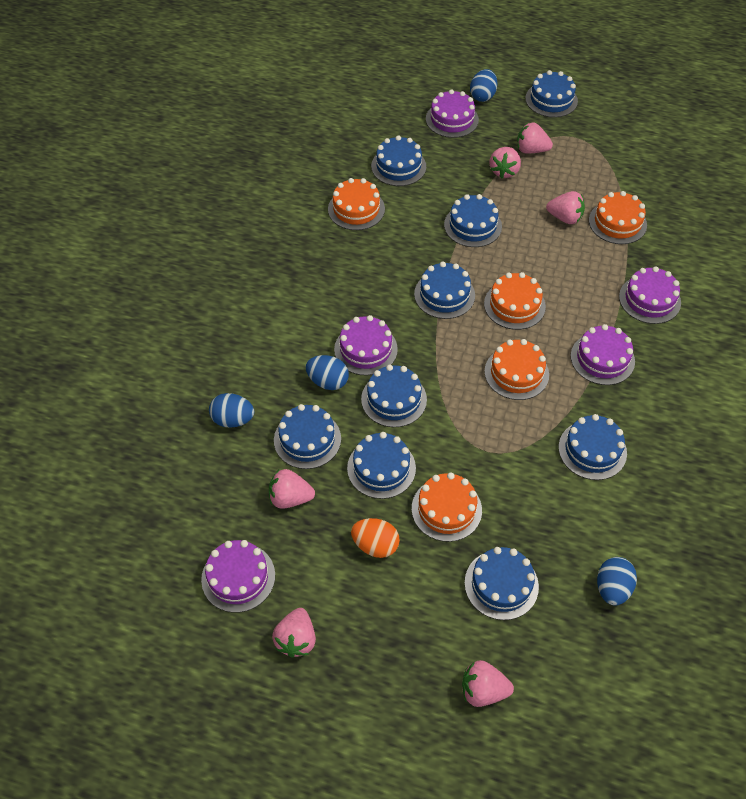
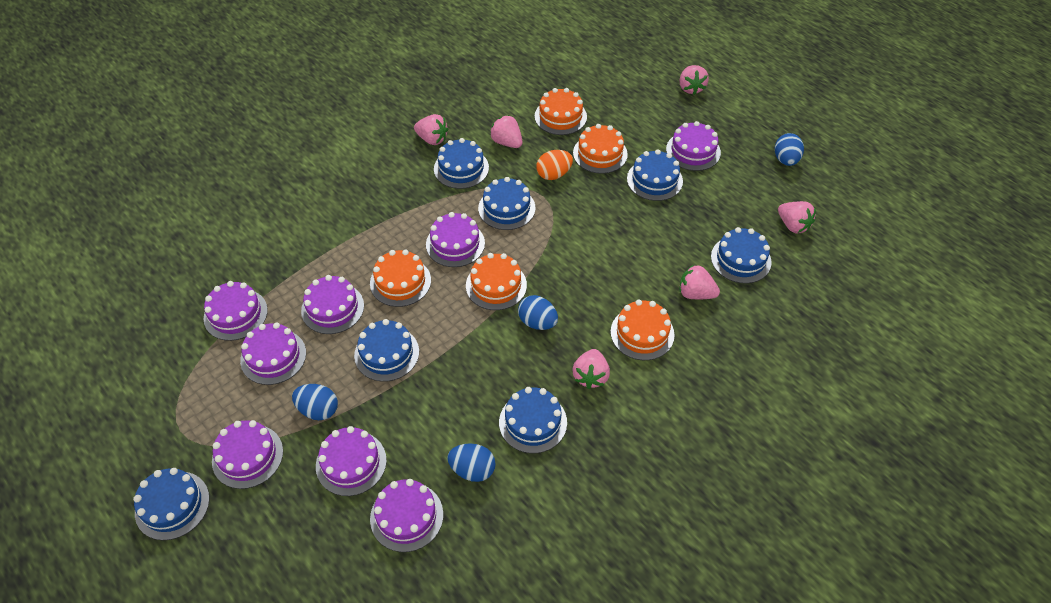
blue cake: 9 -> 7
purple cake: 5 -> 8

